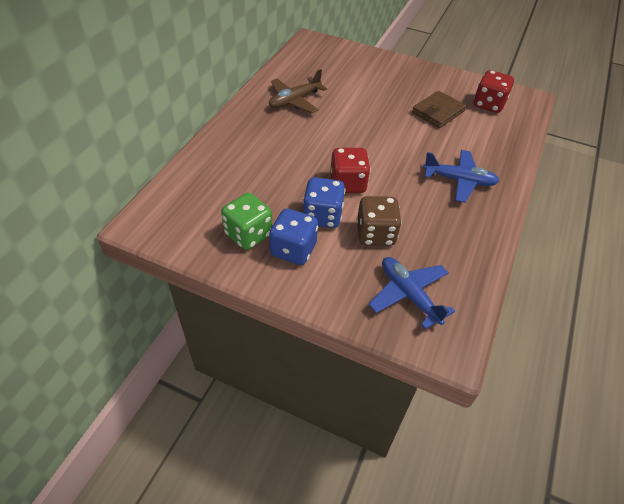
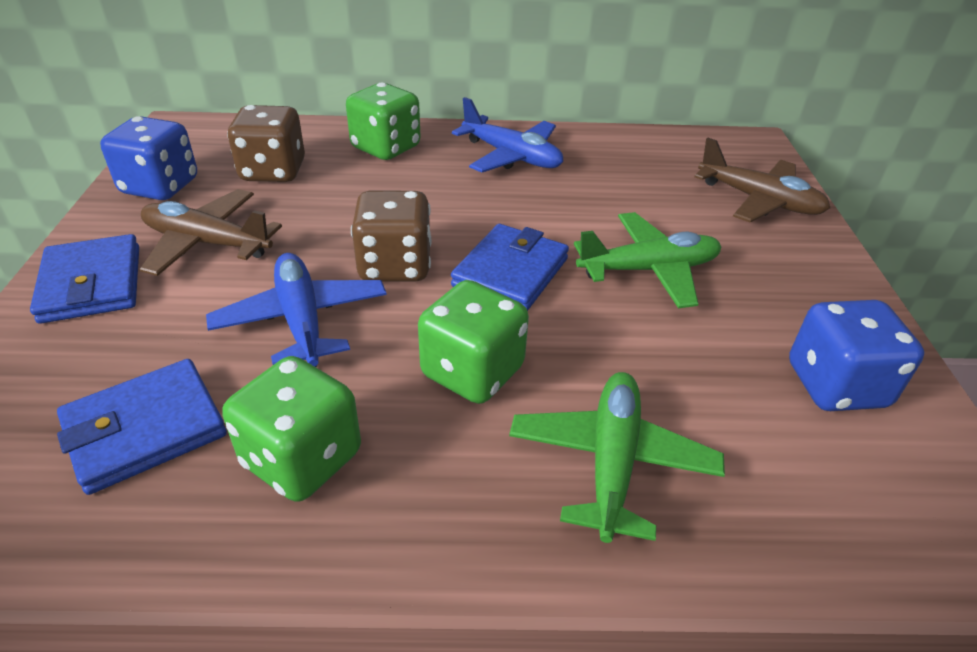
blue wallet: 0 -> 3
brown dice: 1 -> 2
brown plane: 1 -> 2
brown wallet: 1 -> 0
green dice: 1 -> 3
green plane: 0 -> 2
red dice: 2 -> 0

